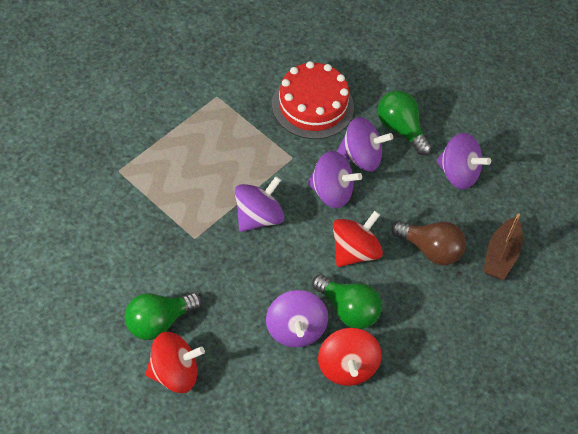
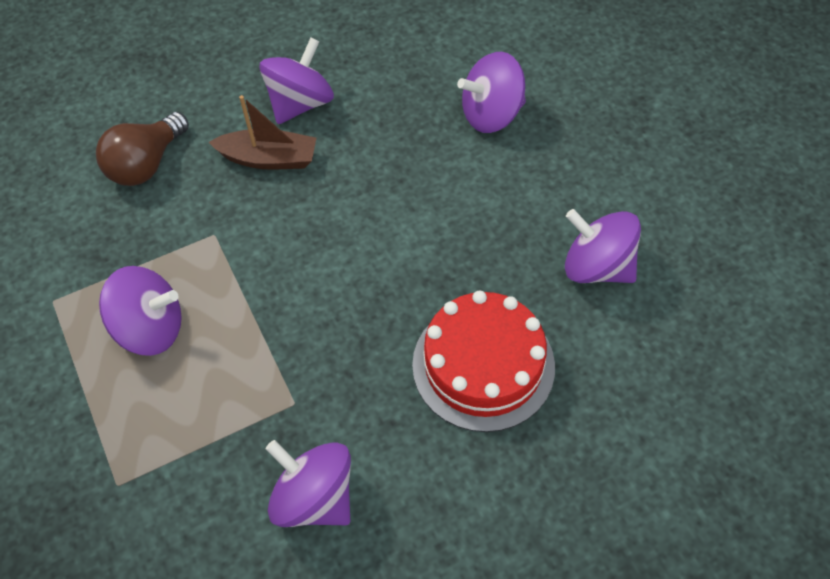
green light bulb: 3 -> 0
red spinning top: 3 -> 0

